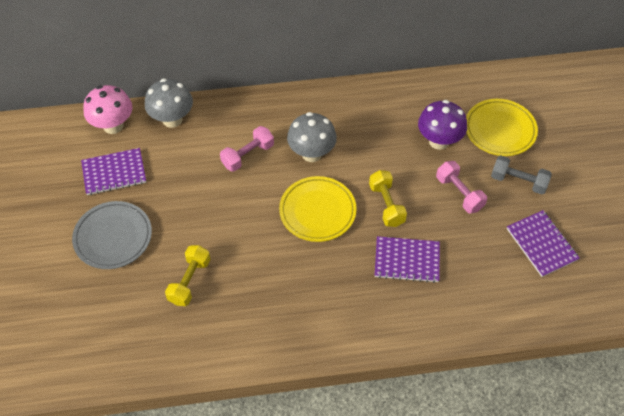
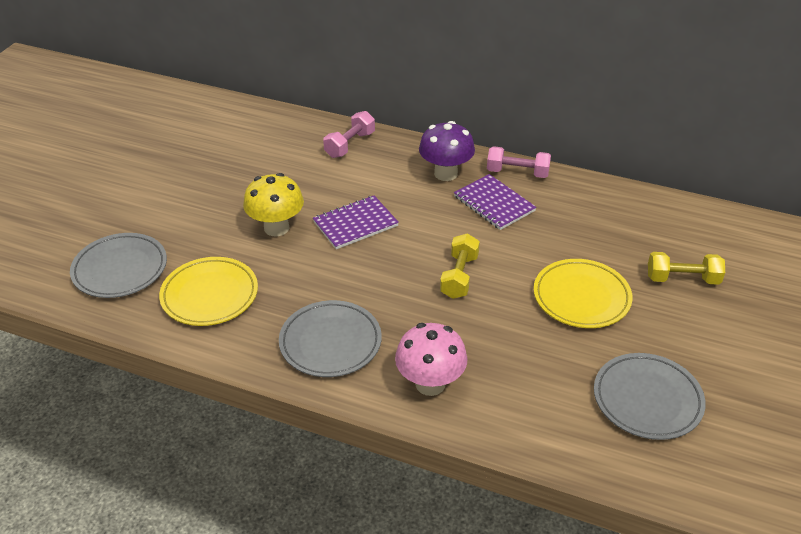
grey dumbbell: 1 -> 0
grey mushroom: 2 -> 0
grey plate: 1 -> 3
purple notebook: 3 -> 2
yellow mushroom: 0 -> 1

